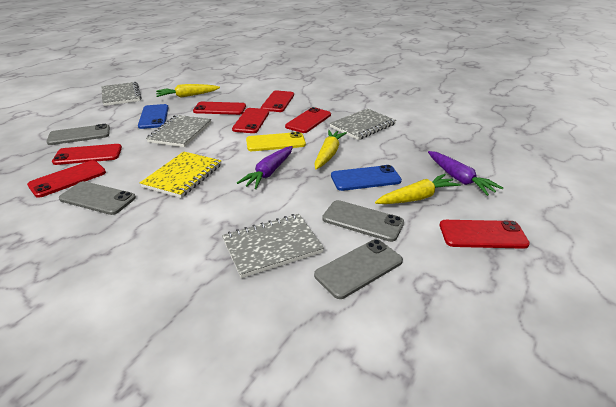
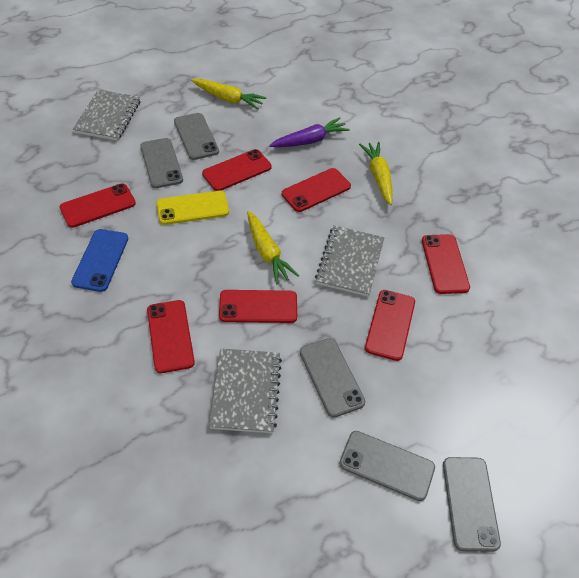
blue phone: 2 -> 1
grey notebook: 4 -> 3
grey phone: 4 -> 5
purple carrot: 2 -> 1
yellow notebook: 1 -> 0

